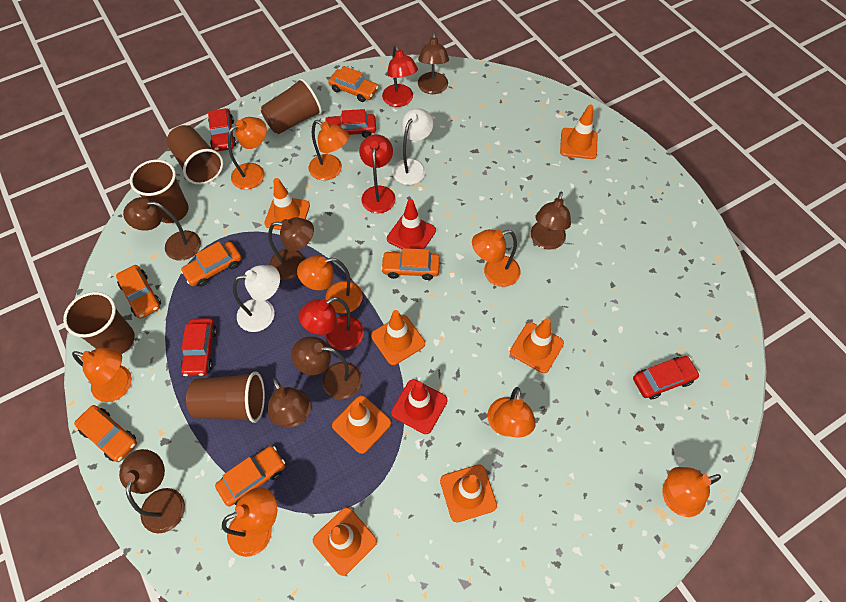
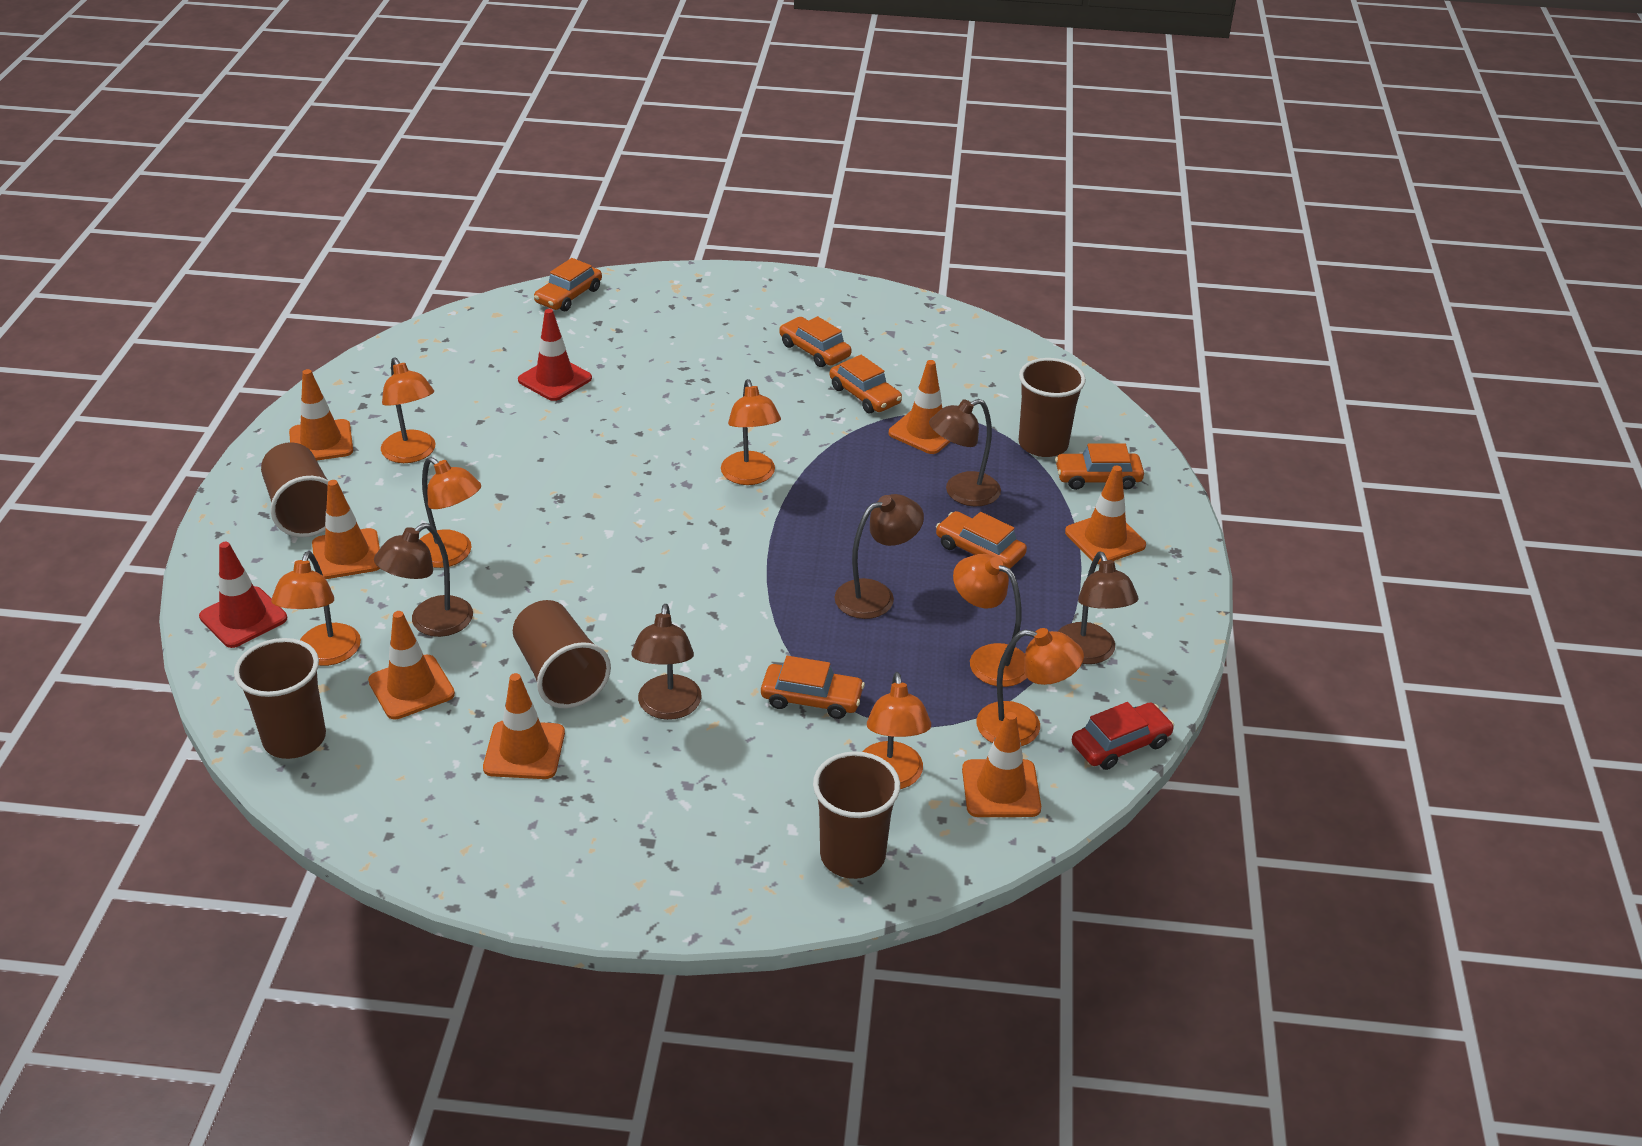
brown lamp: 7 -> 5
orange lamp: 8 -> 7
red car: 4 -> 1
red lamp: 3 -> 0
white lamp: 2 -> 0

